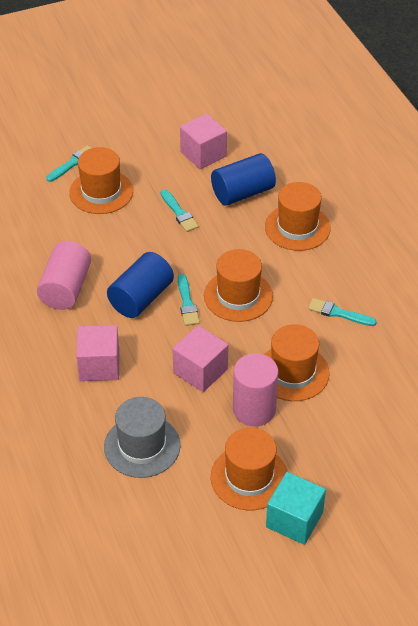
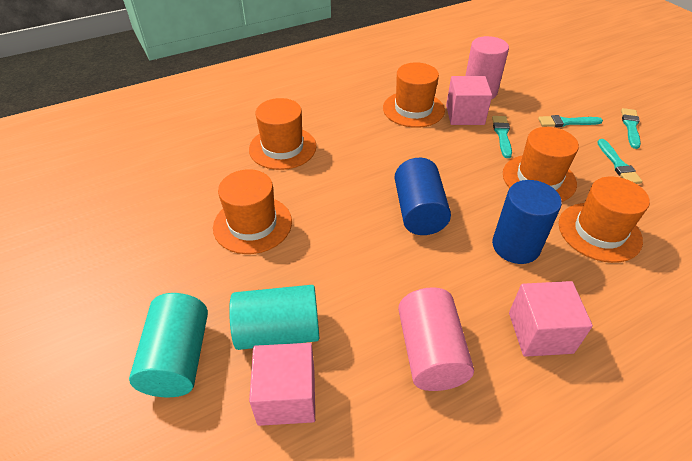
grey hat: 1 -> 0
turquoise cube: 1 -> 0
turquoise cylinder: 0 -> 2

